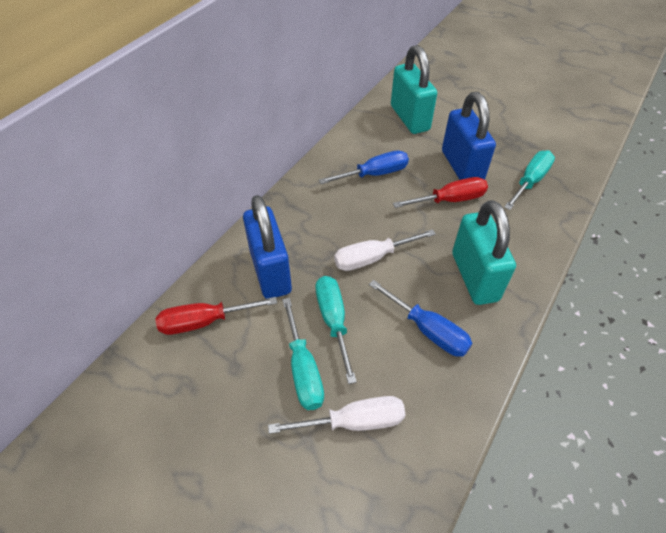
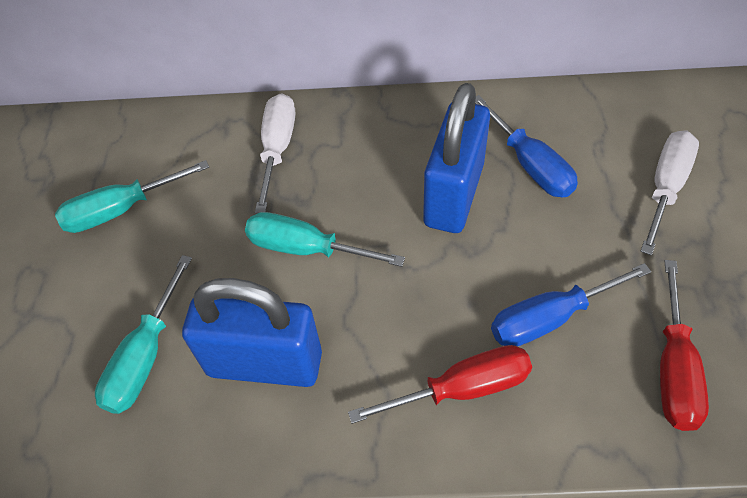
turquoise padlock: 2 -> 0

